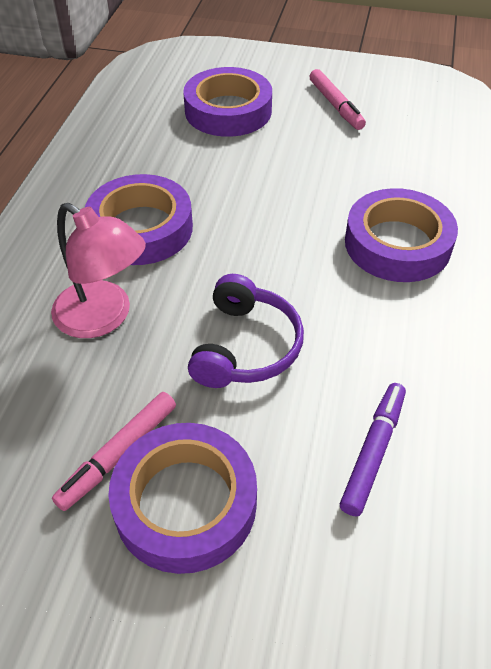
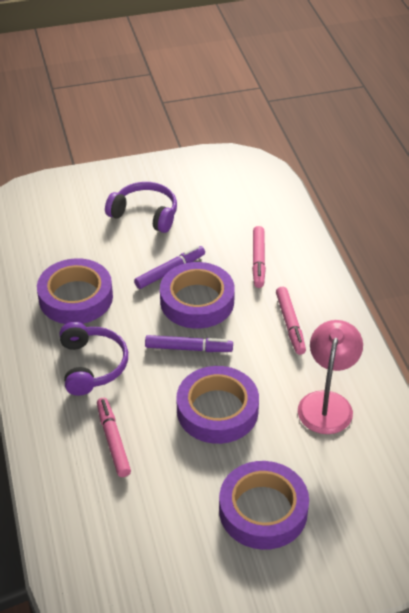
pink marker: 2 -> 3
purple headphones: 1 -> 2
purple marker: 1 -> 2

